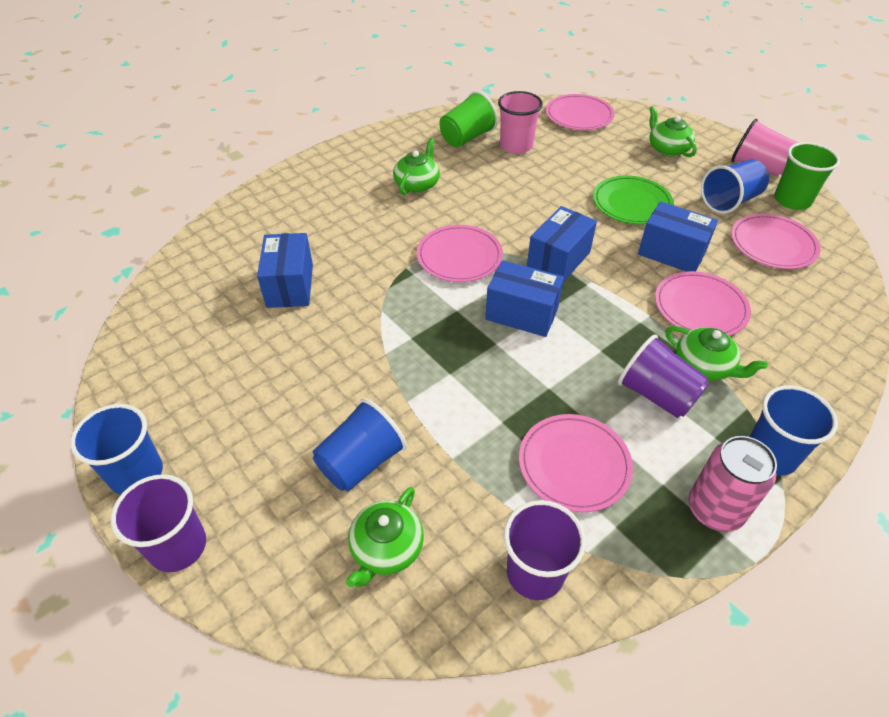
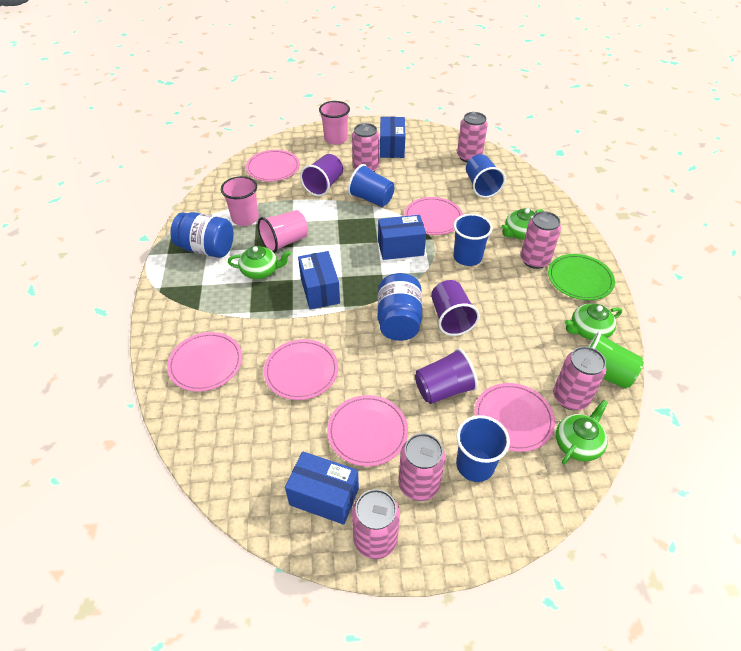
blue jar: 0 -> 2
green cup: 2 -> 1
pink can: 1 -> 6
pink cup: 2 -> 3
pink plate: 5 -> 6

